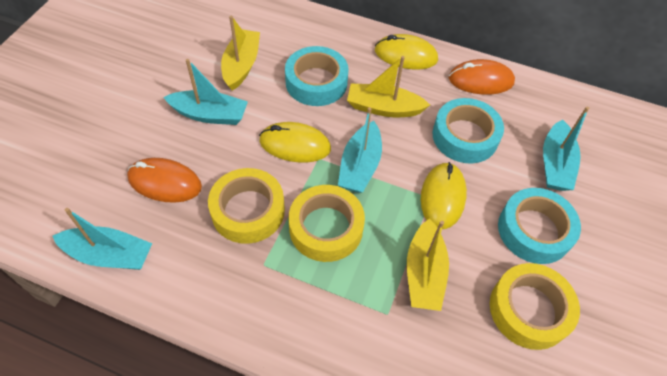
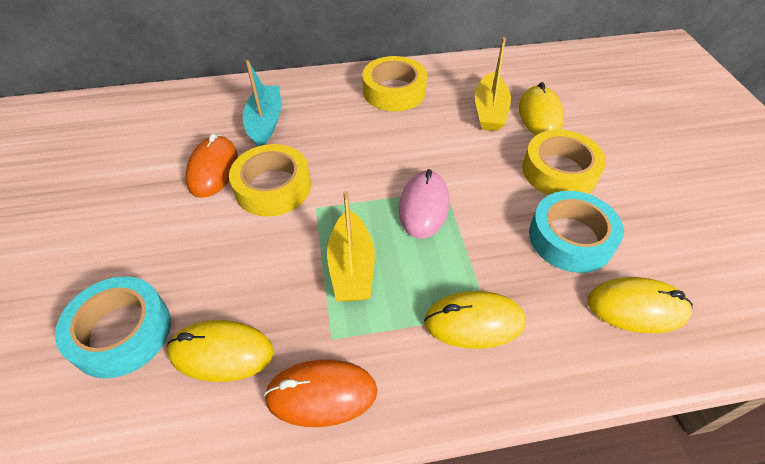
pink mouse: 0 -> 1
turquoise boat: 4 -> 1
turquoise tape: 3 -> 2
yellow boat: 3 -> 2
yellow mouse: 3 -> 4

